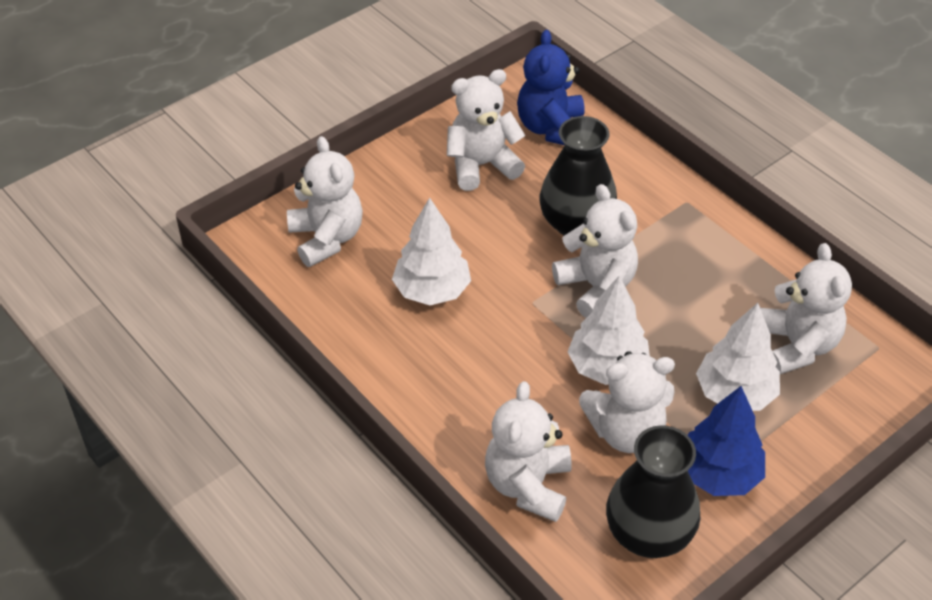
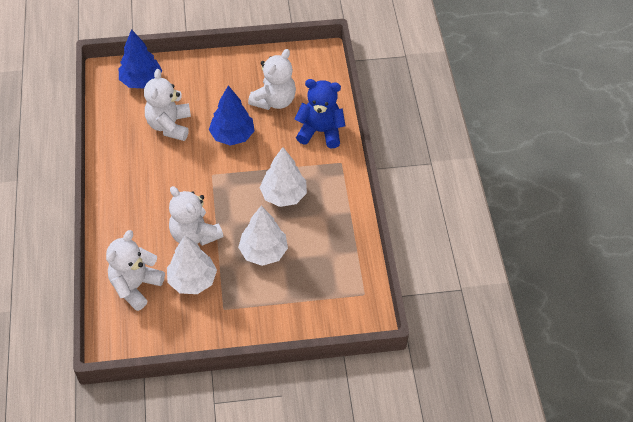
black vase: 2 -> 0
blue tree: 1 -> 2
white teddy bear: 6 -> 4

